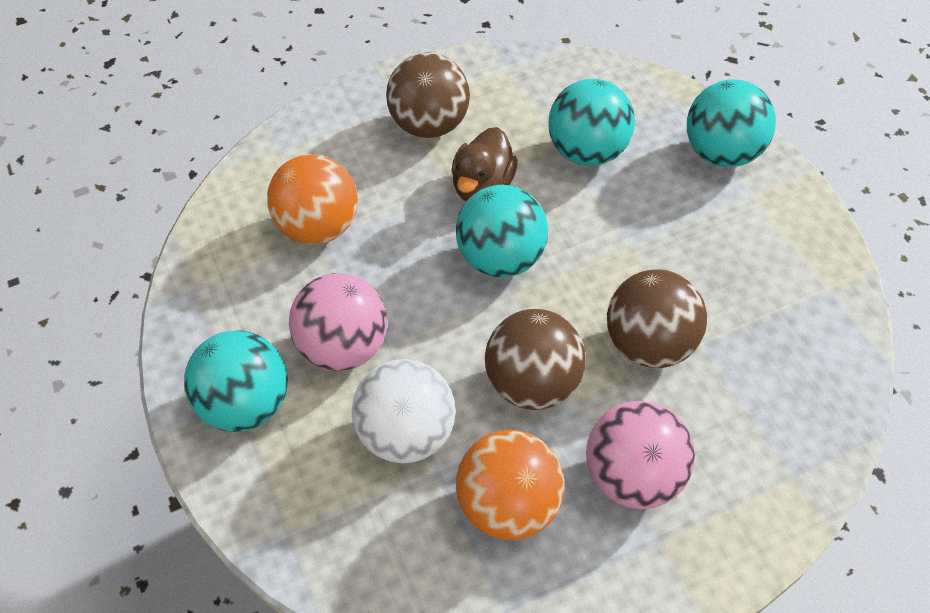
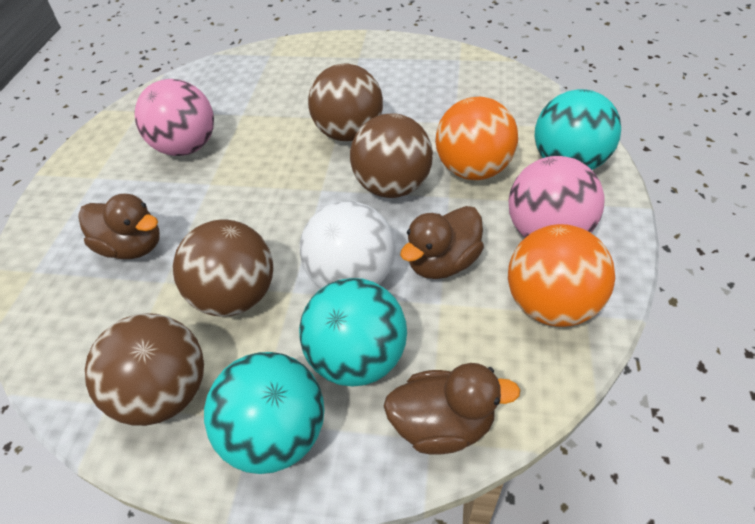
brown ball: 3 -> 4
brown duck: 1 -> 3
turquoise ball: 4 -> 3

